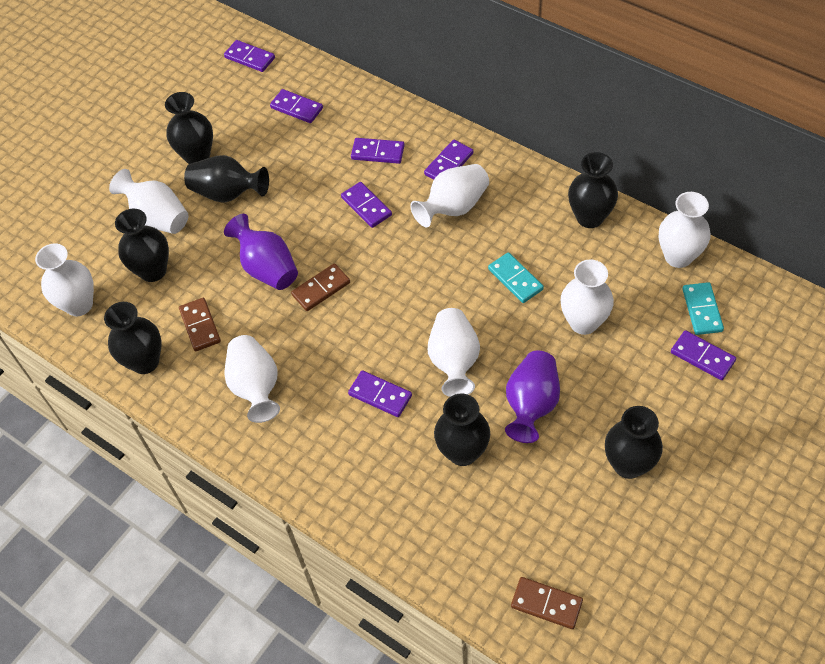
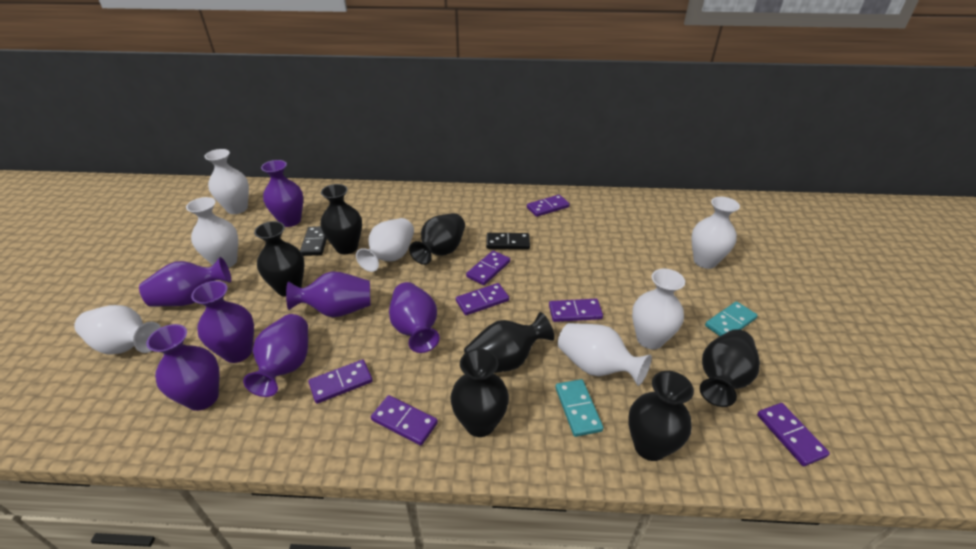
black domino: 0 -> 2
brown domino: 3 -> 0
purple vase: 2 -> 7

